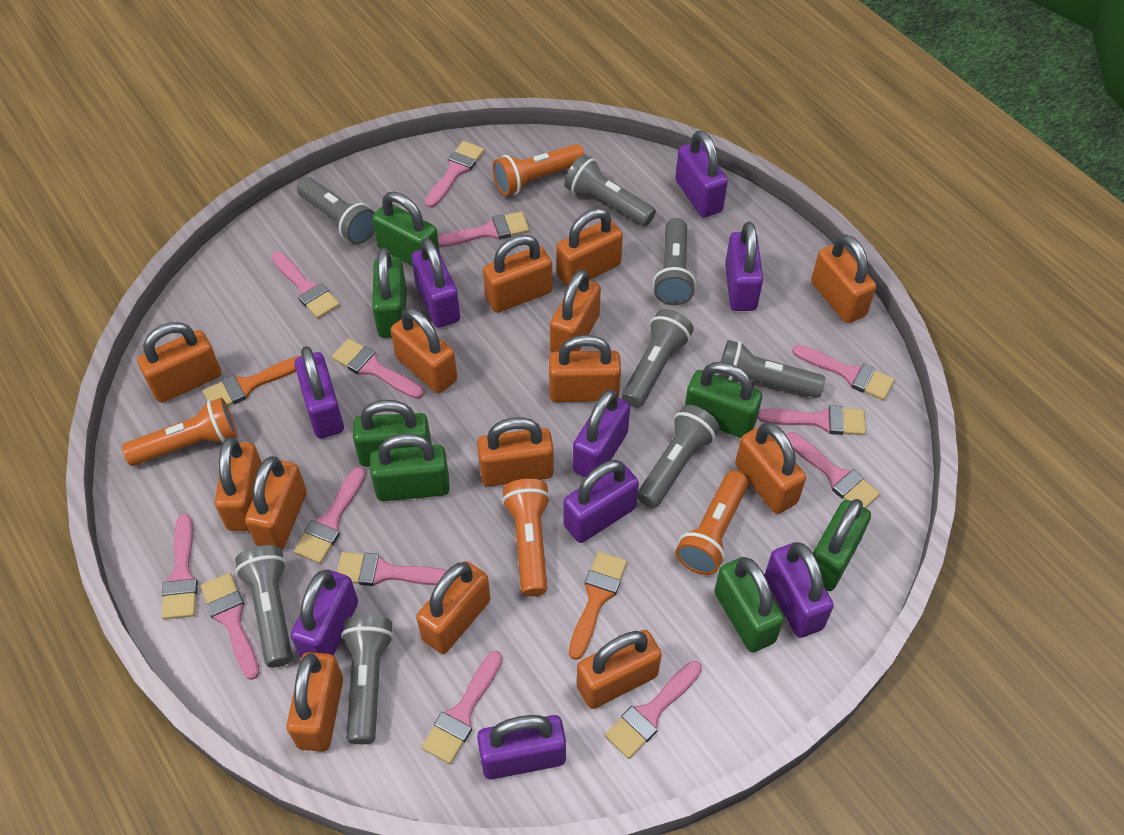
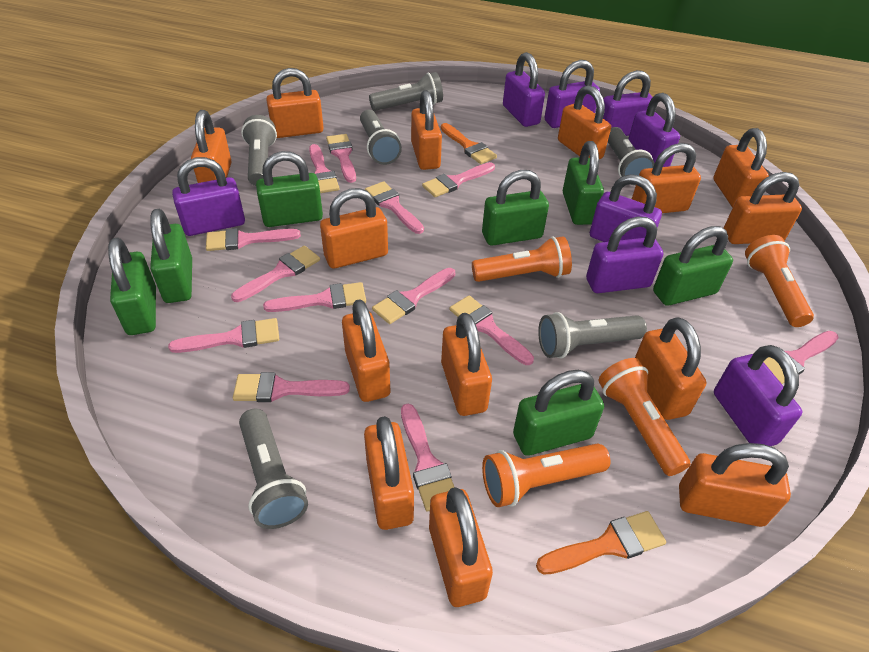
grey flashlight: 8 -> 6
purple padlock: 9 -> 8

